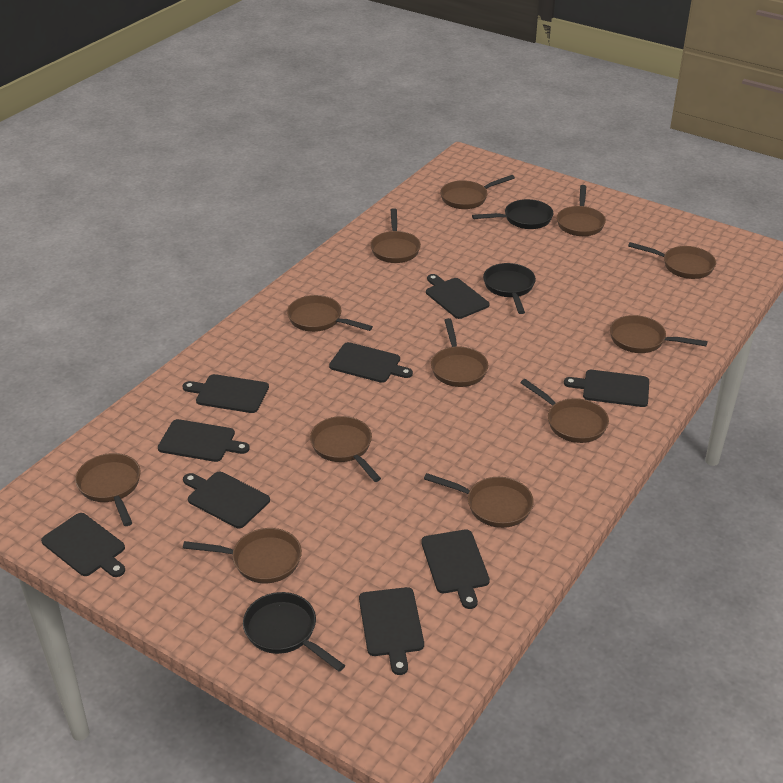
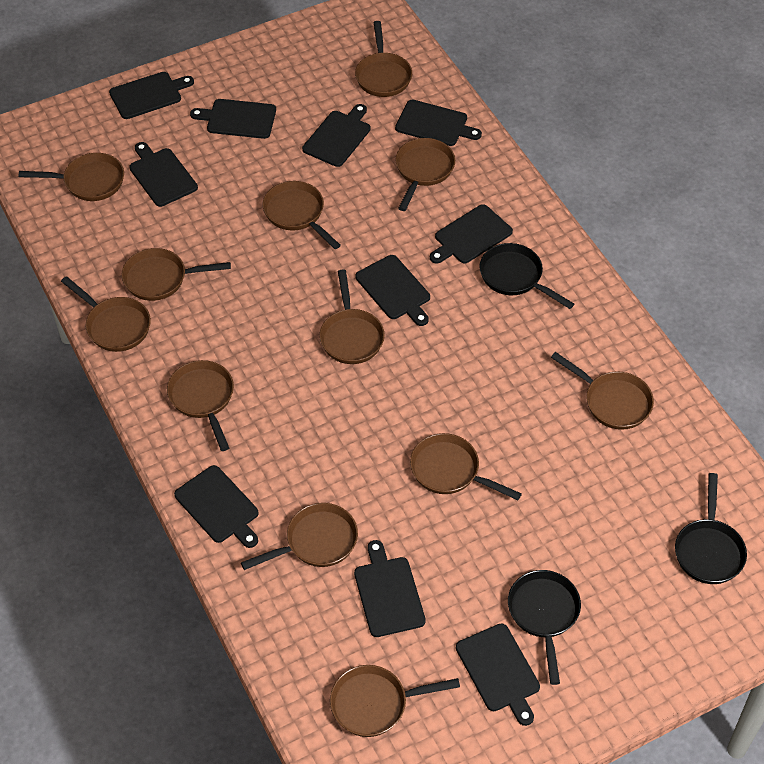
black cutting board: 9 -> 10

